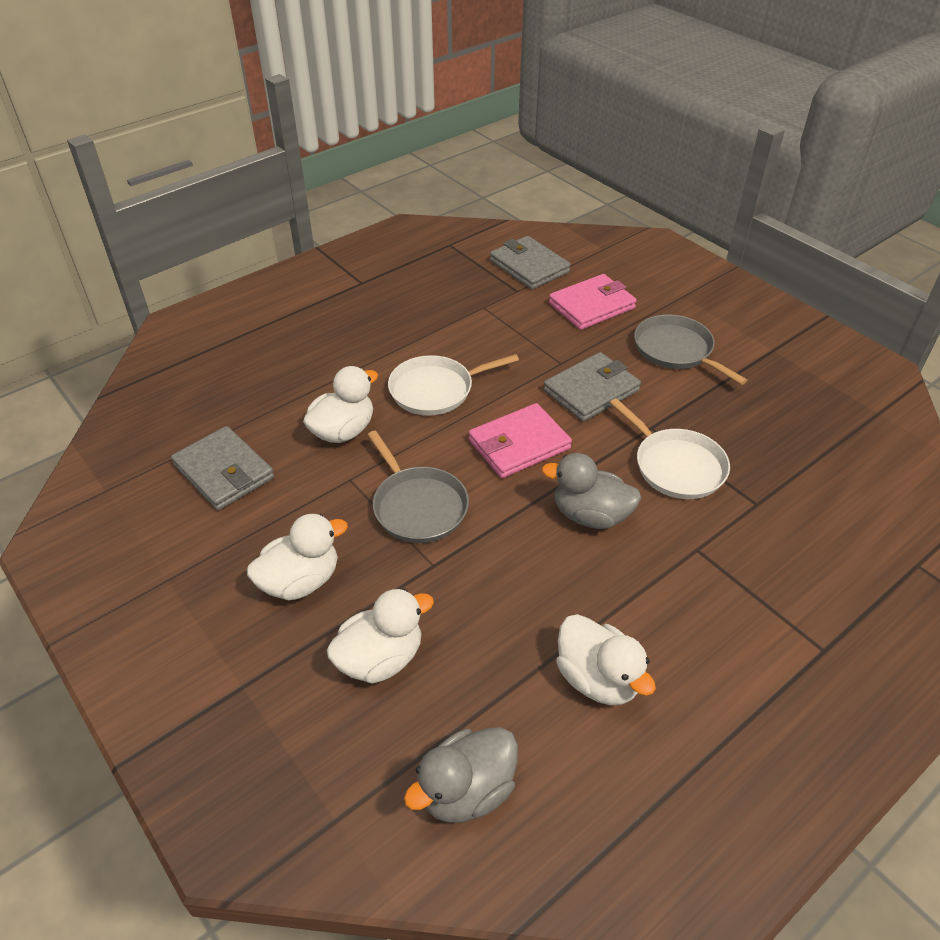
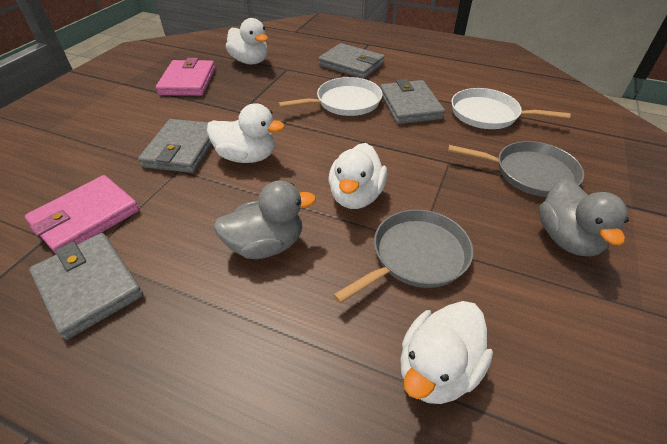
grey wallet: 3 -> 4

